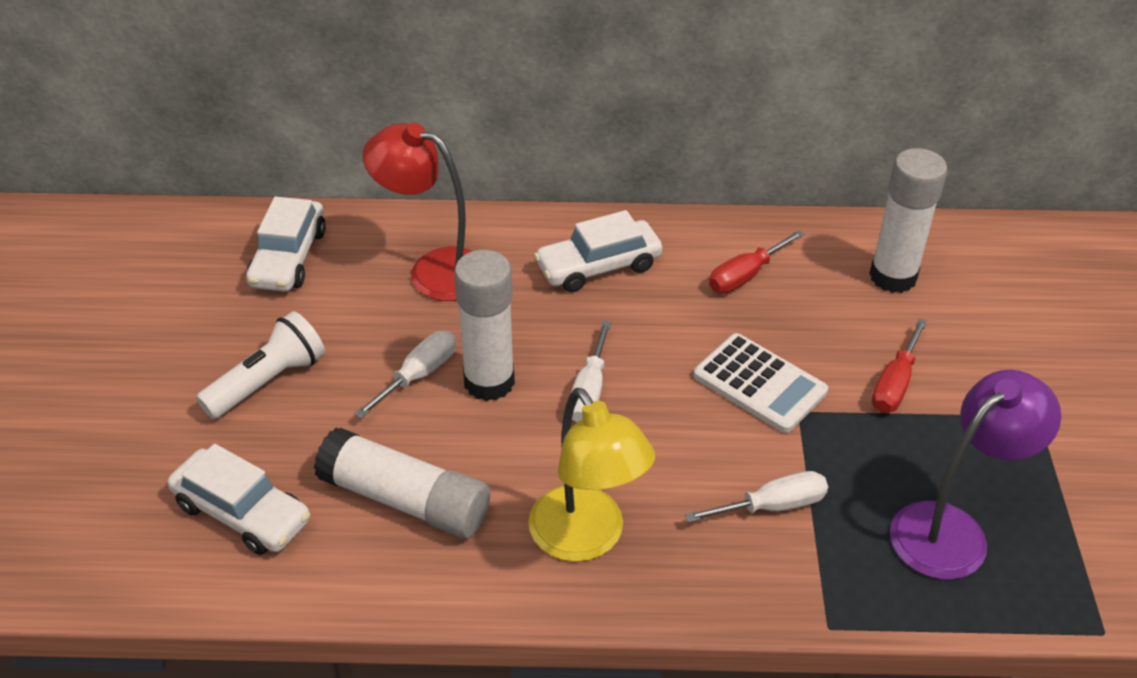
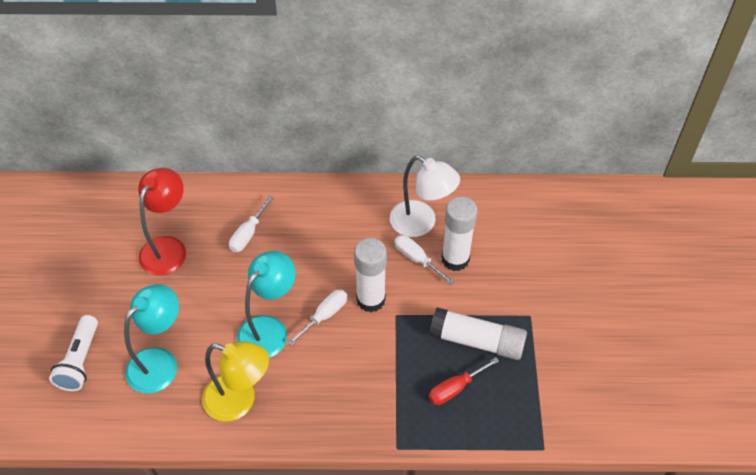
purple lamp: 1 -> 0
red screwdriver: 2 -> 1
turquoise lamp: 0 -> 2
white calculator: 1 -> 0
white car: 3 -> 0
white lamp: 0 -> 1

